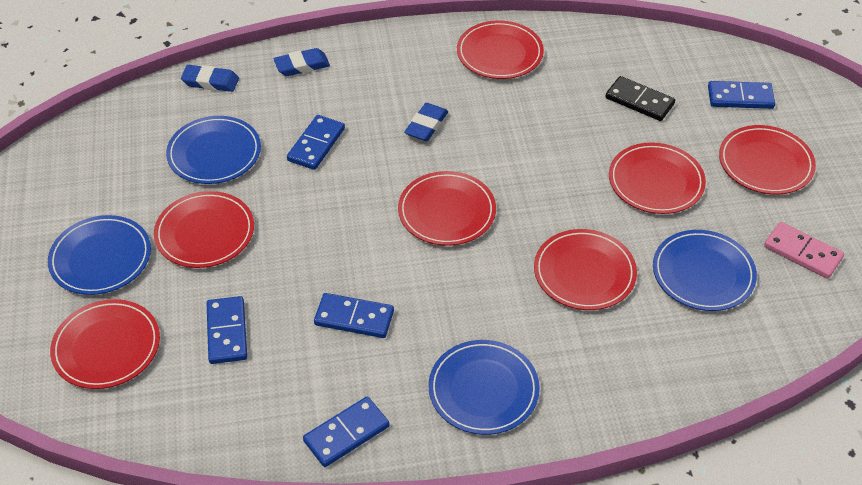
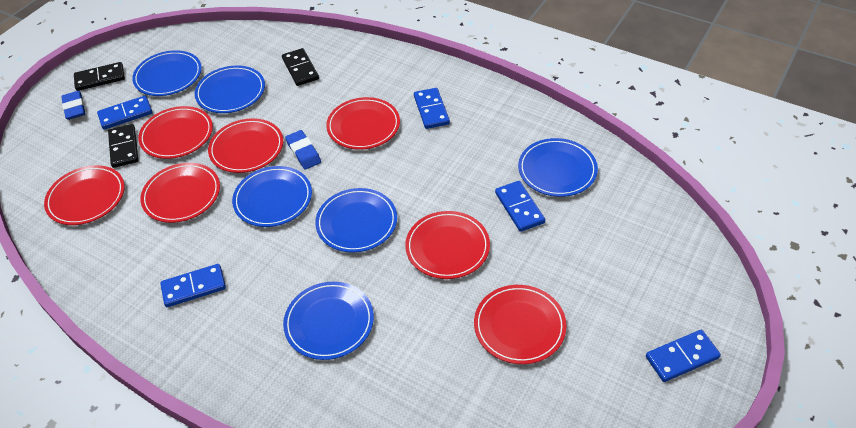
black domino: 1 -> 3
blue eraser: 3 -> 2
blue plate: 4 -> 6
pink domino: 1 -> 0

